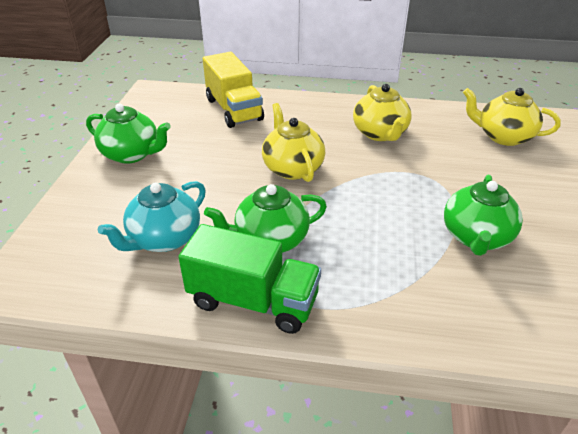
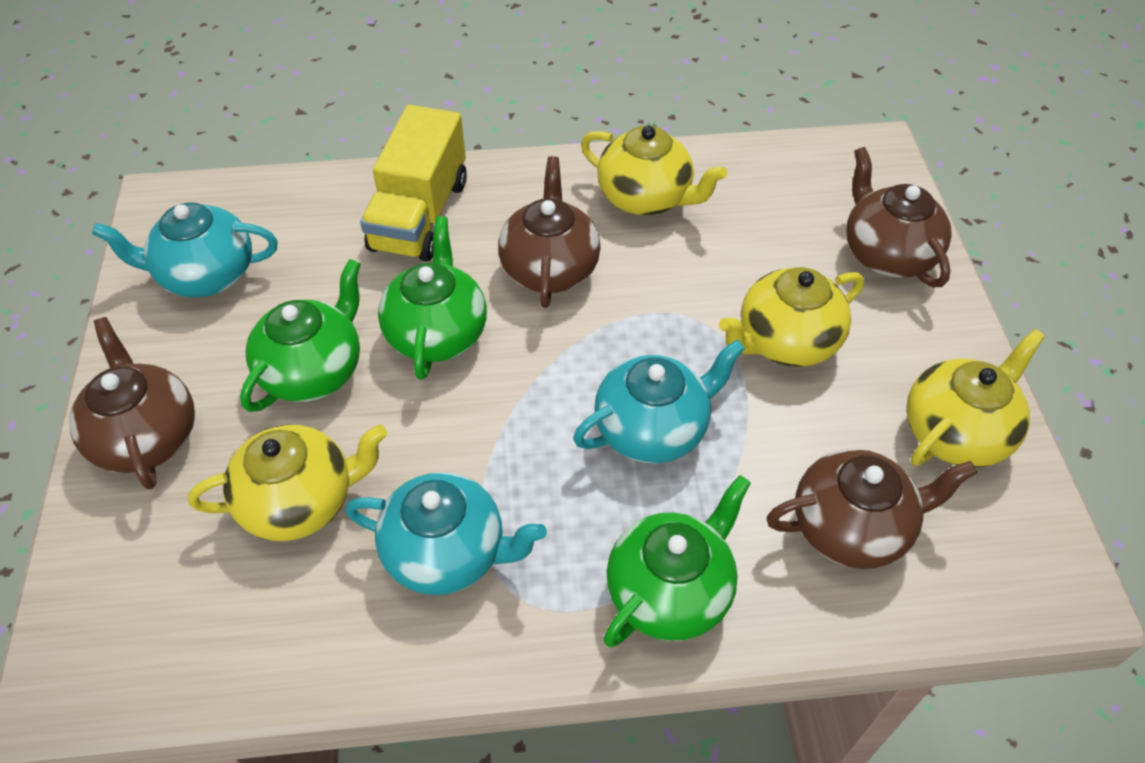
brown teapot: 0 -> 4
green truck: 1 -> 0
turquoise teapot: 1 -> 3
yellow teapot: 3 -> 4

